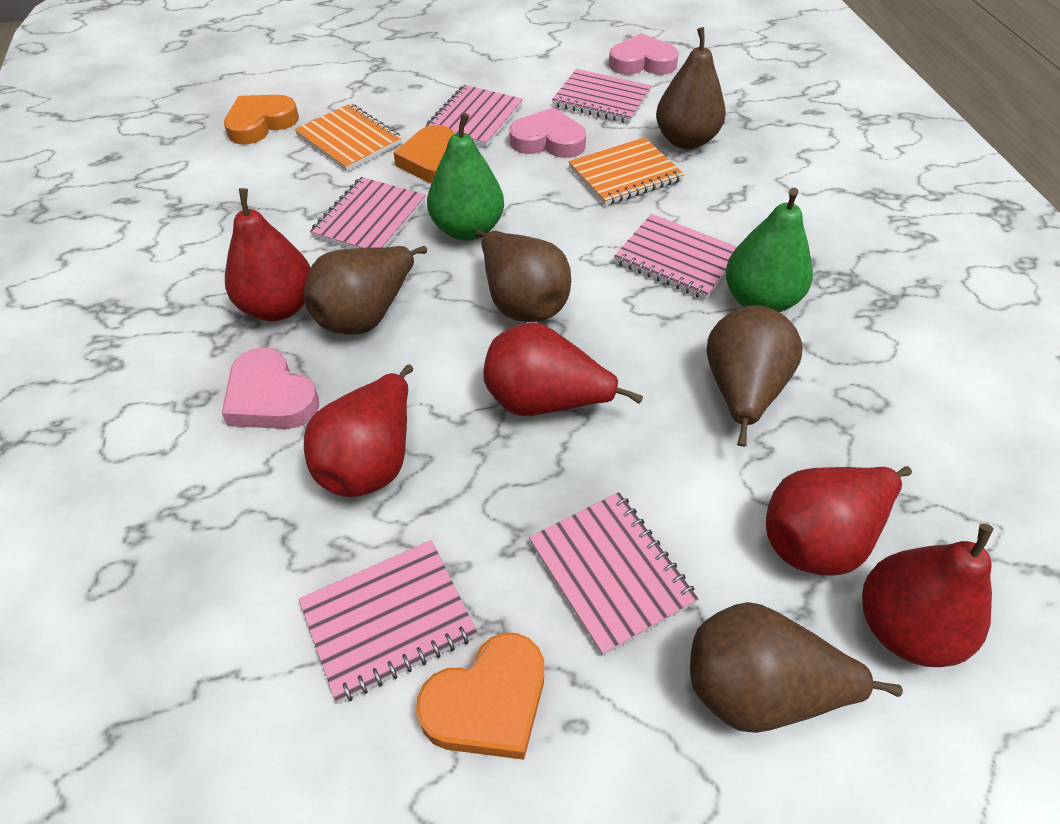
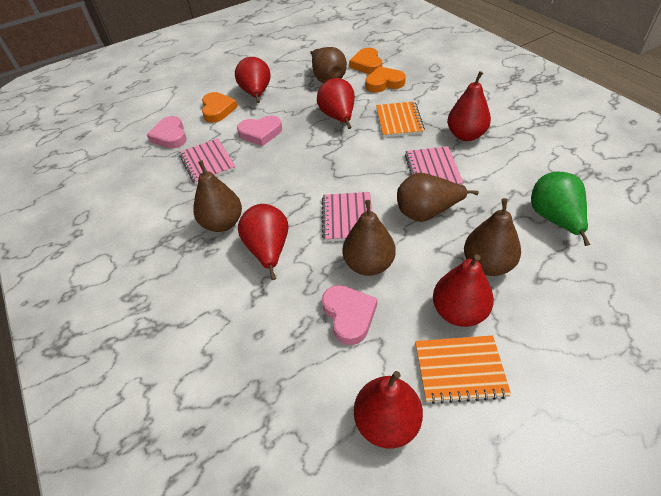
green pear: 2 -> 1
pink notebook: 6 -> 3
red pear: 5 -> 6

